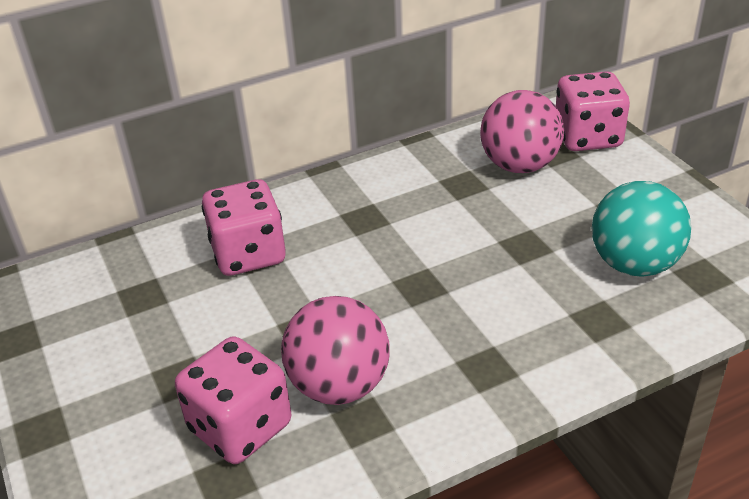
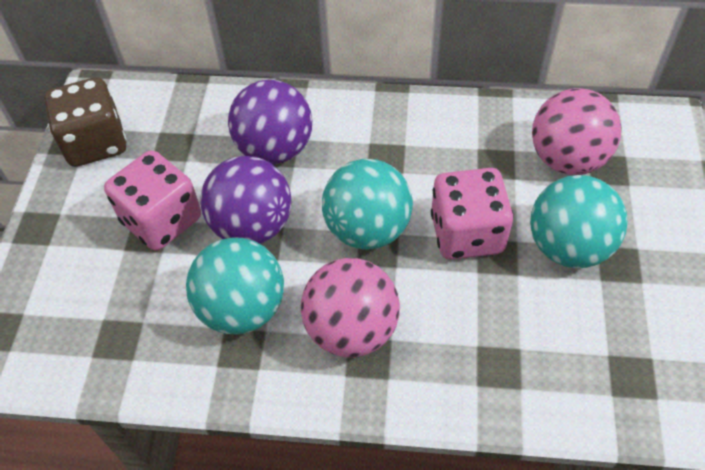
brown dice: 0 -> 1
pink dice: 3 -> 2
purple ball: 0 -> 2
turquoise ball: 1 -> 3

